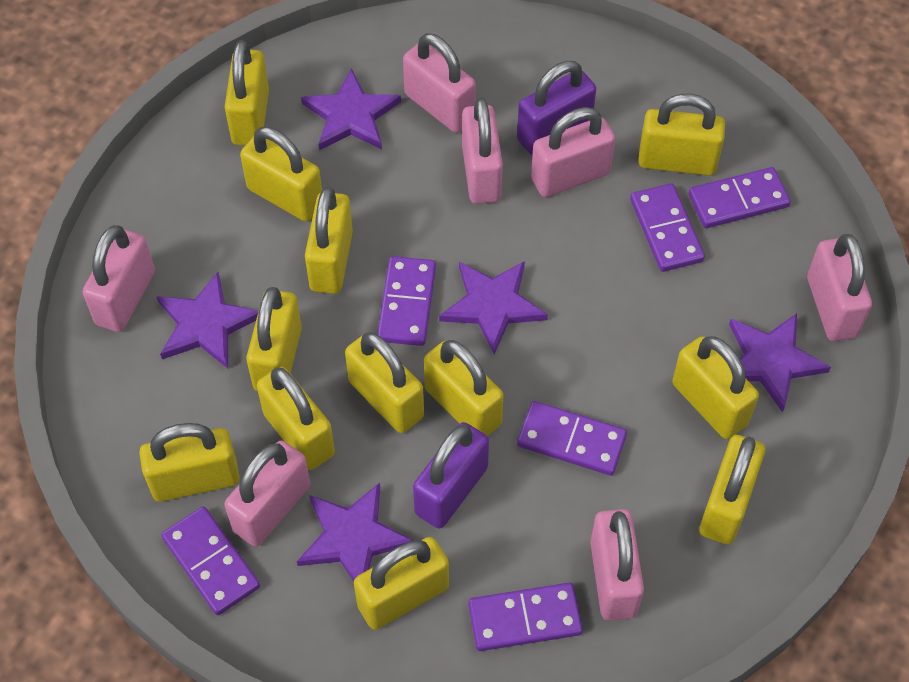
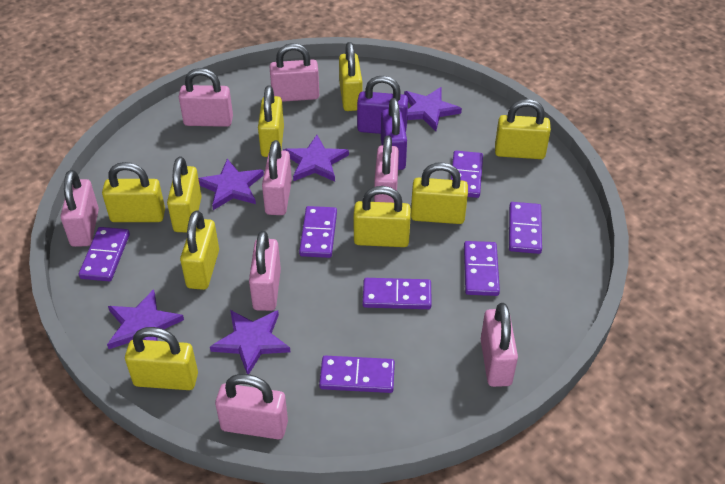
pink padlock: 7 -> 8
purple domino: 6 -> 7
yellow padlock: 12 -> 9

